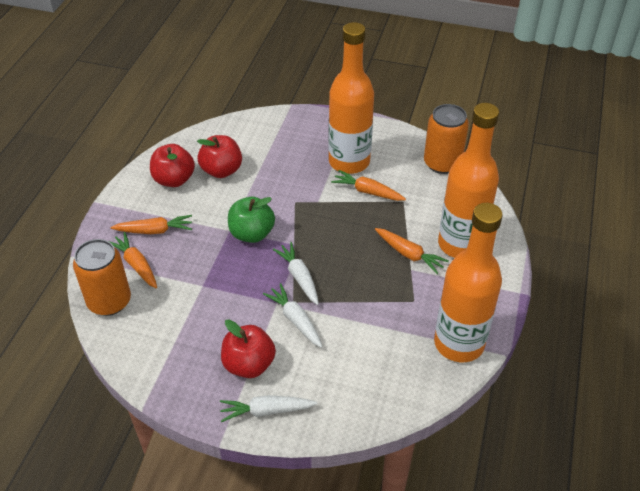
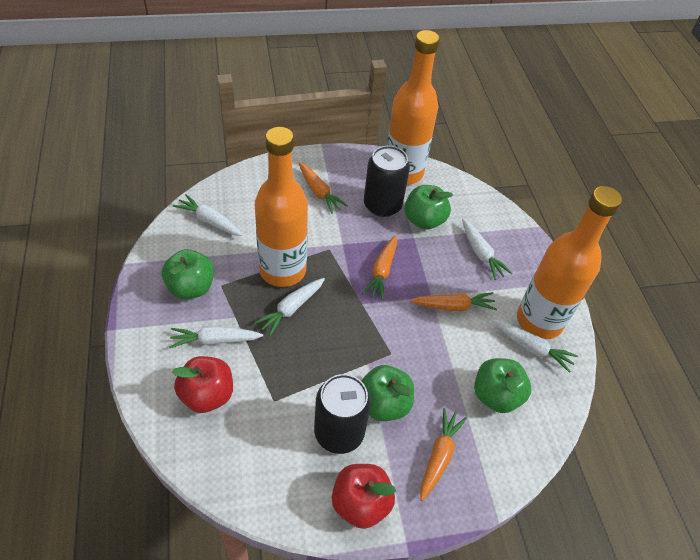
black can: 0 -> 2
green apple: 1 -> 4
orange can: 2 -> 0
red apple: 3 -> 2
white carrot: 3 -> 5

